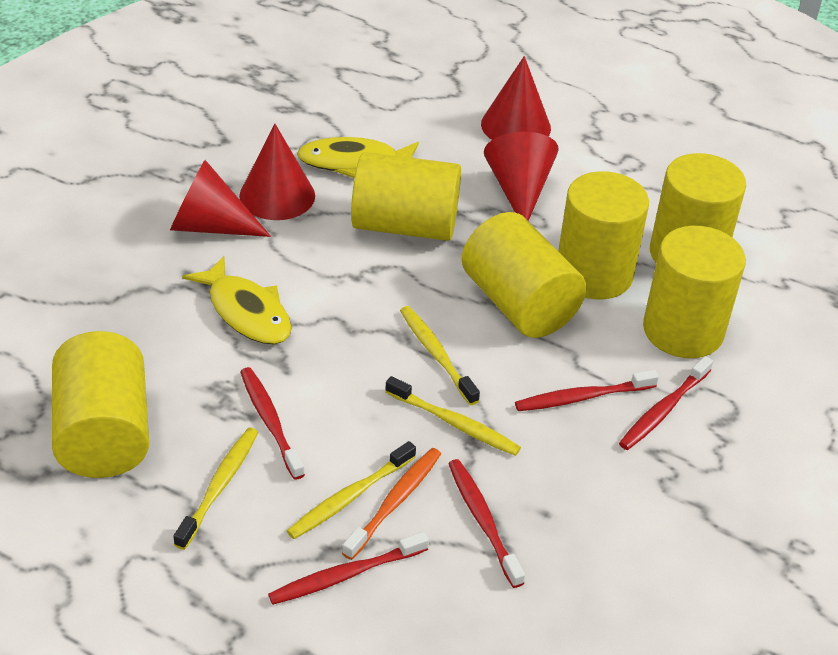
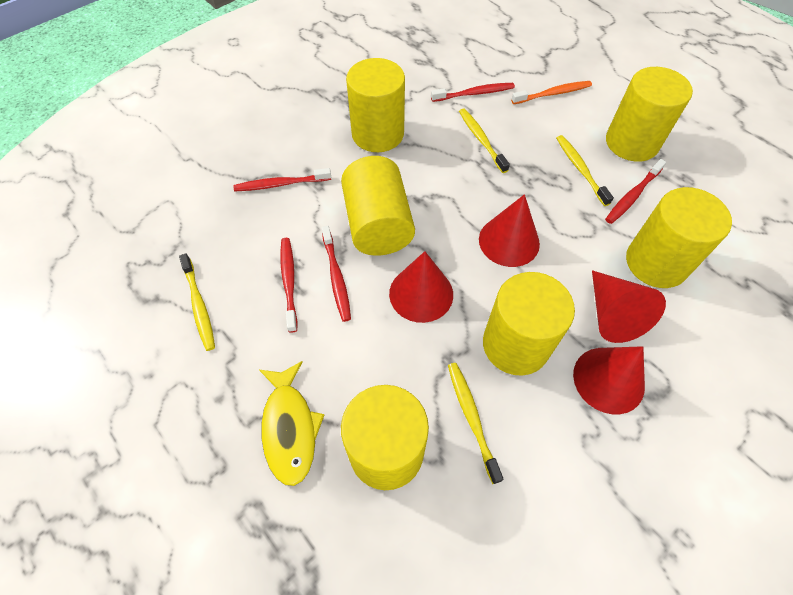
yellow fish: 2 -> 1

